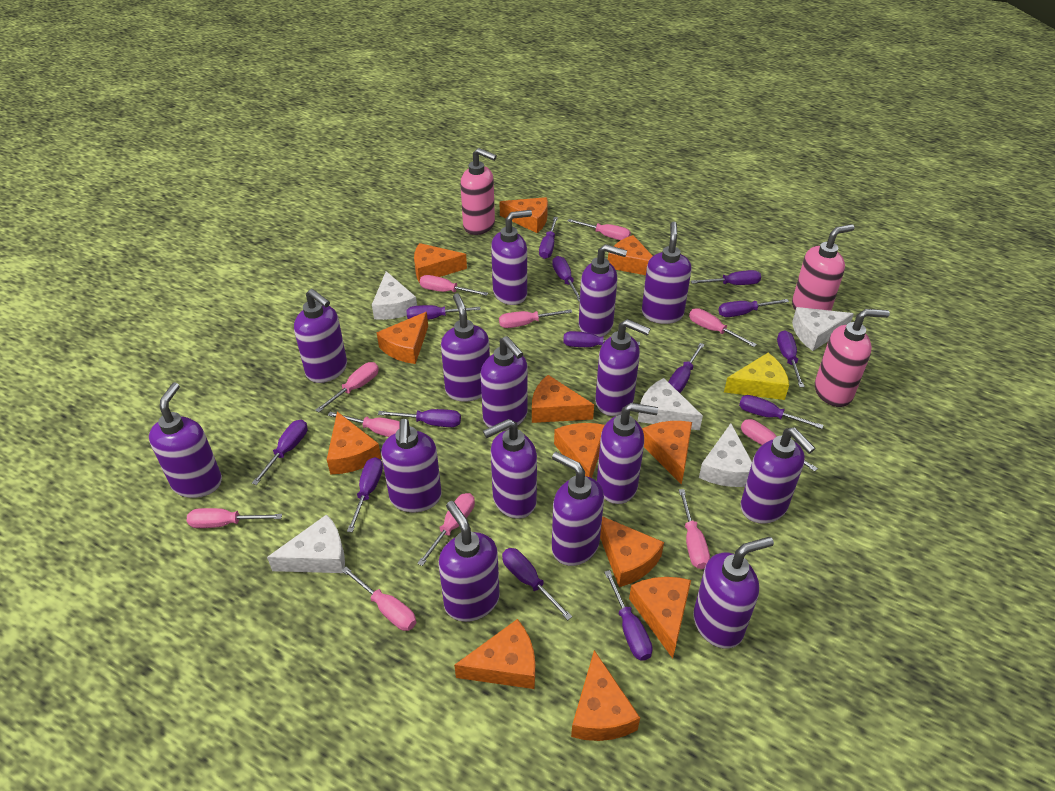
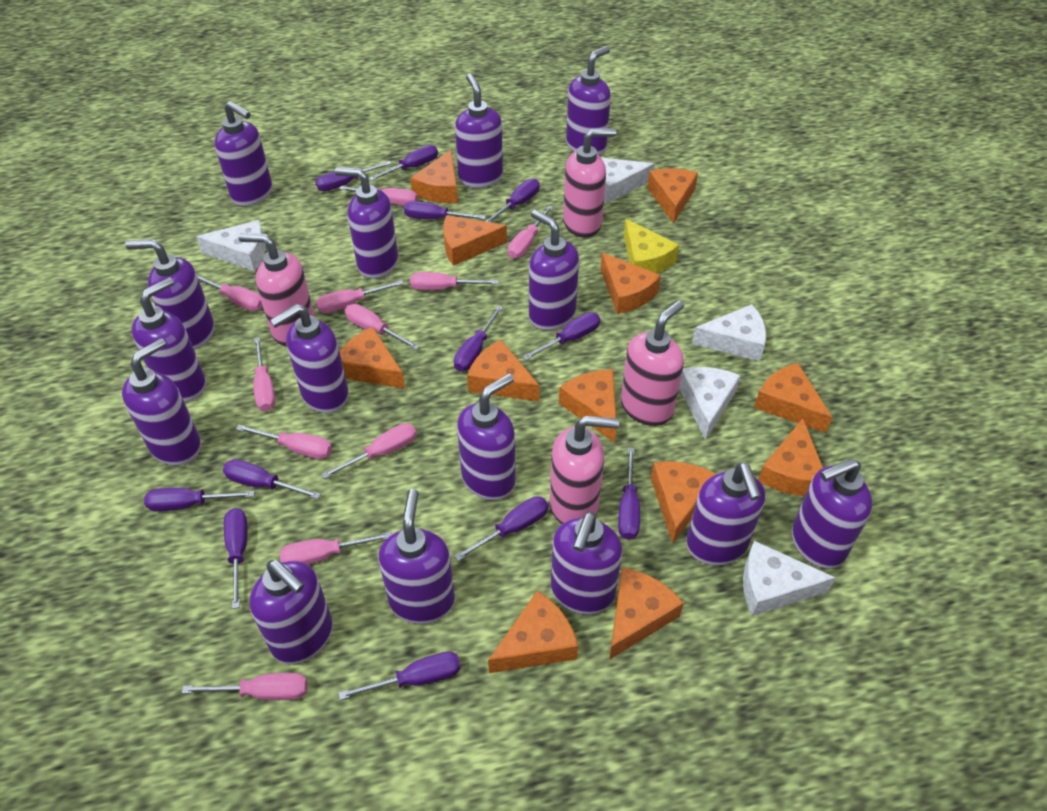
pink soap dispenser: 3 -> 4
purple screwdriver: 14 -> 12

